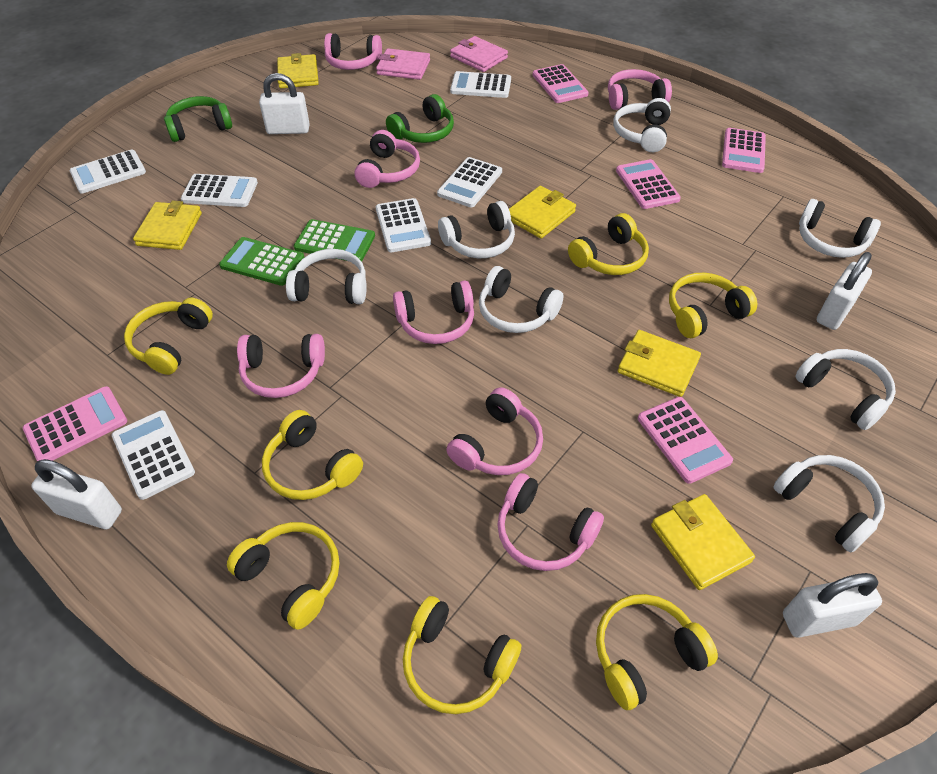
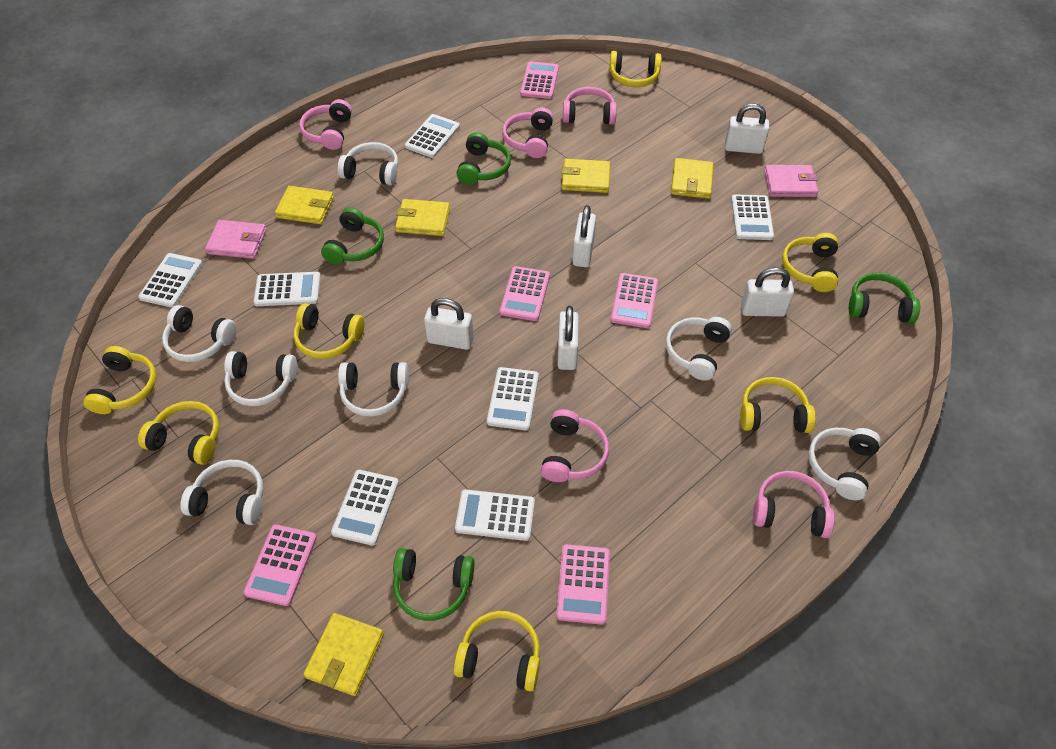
green calculator: 2 -> 0
green headphones: 2 -> 4
pink headphones: 7 -> 5
white calculator: 6 -> 7
white padlock: 4 -> 5

